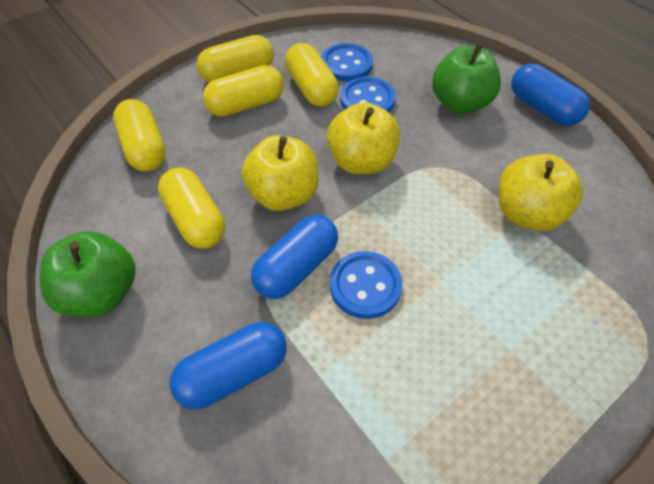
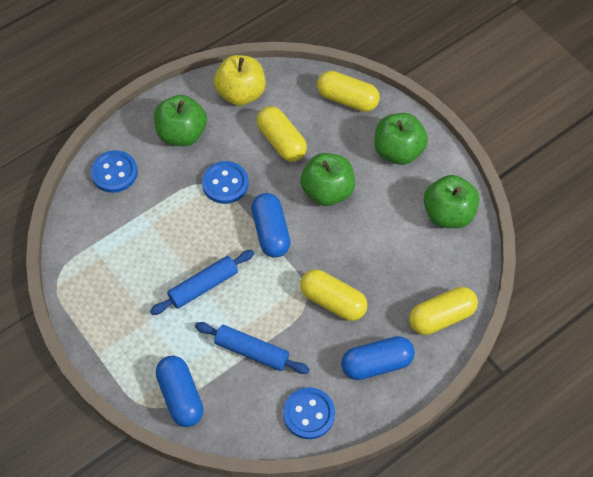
blue rolling pin: 0 -> 2
green apple: 2 -> 4
yellow apple: 3 -> 1
yellow capsule: 5 -> 4

